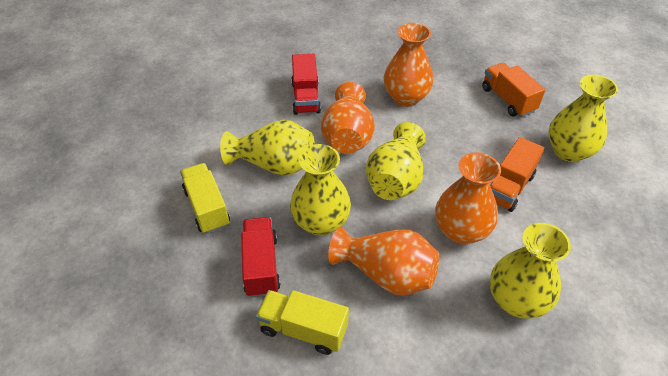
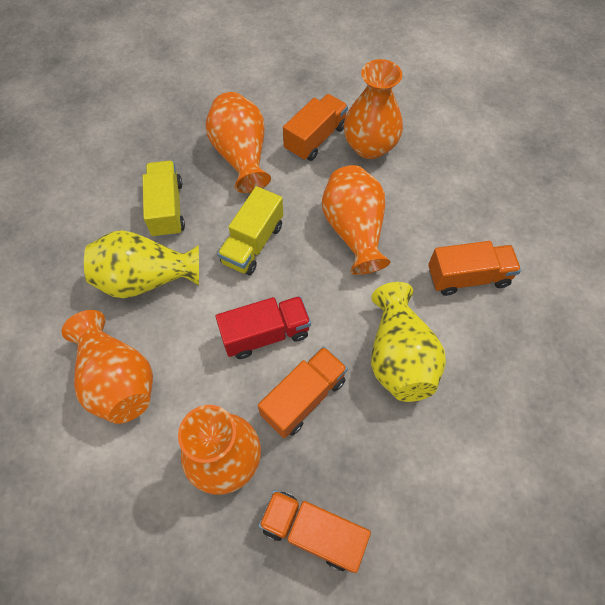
orange truck: 2 -> 4
orange vase: 4 -> 5
red truck: 2 -> 1
yellow vase: 5 -> 2

